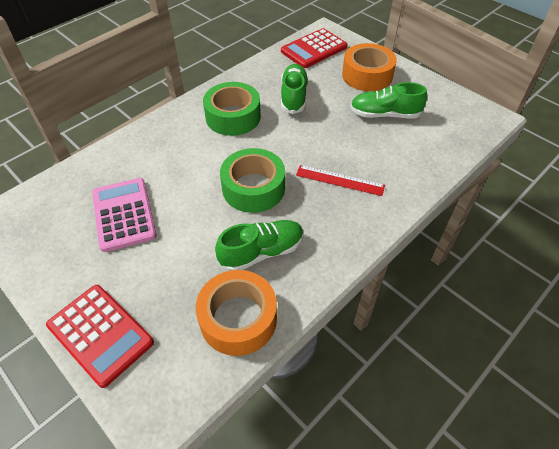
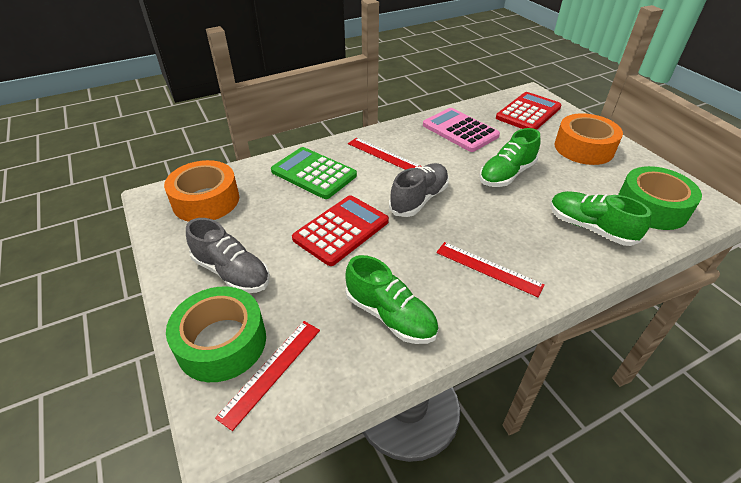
green calculator: 0 -> 1
grey shoe: 0 -> 2
red ruler: 1 -> 3

